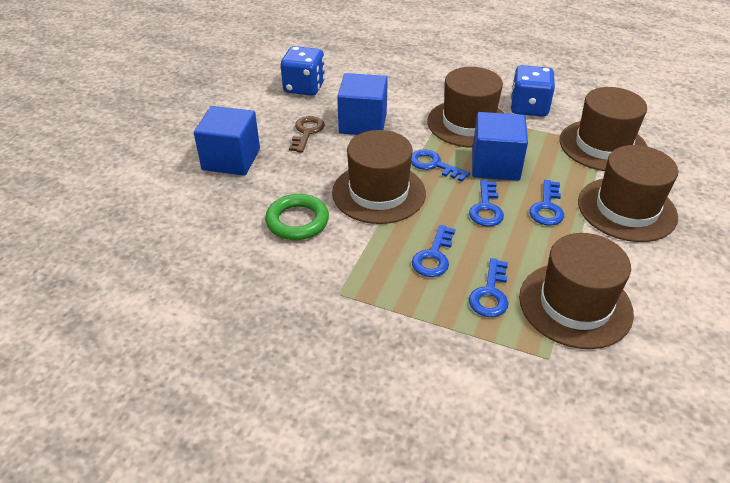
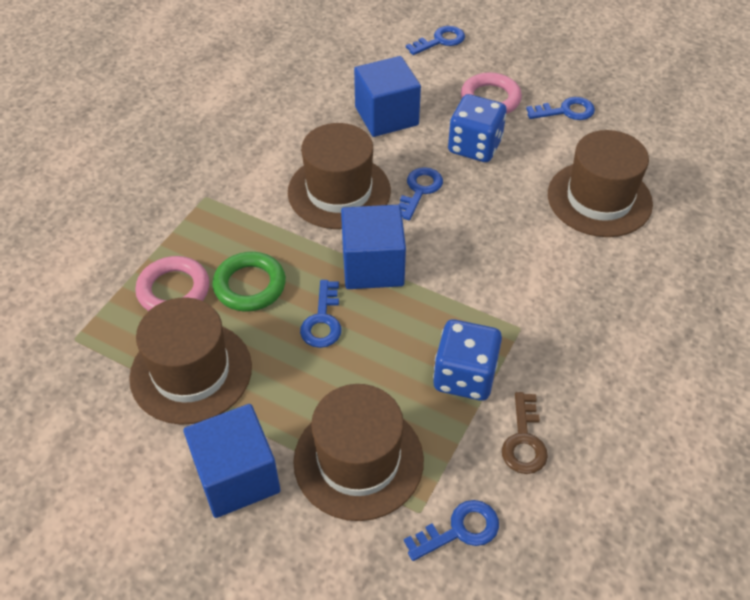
brown hat: 5 -> 4
pink ring: 0 -> 2

